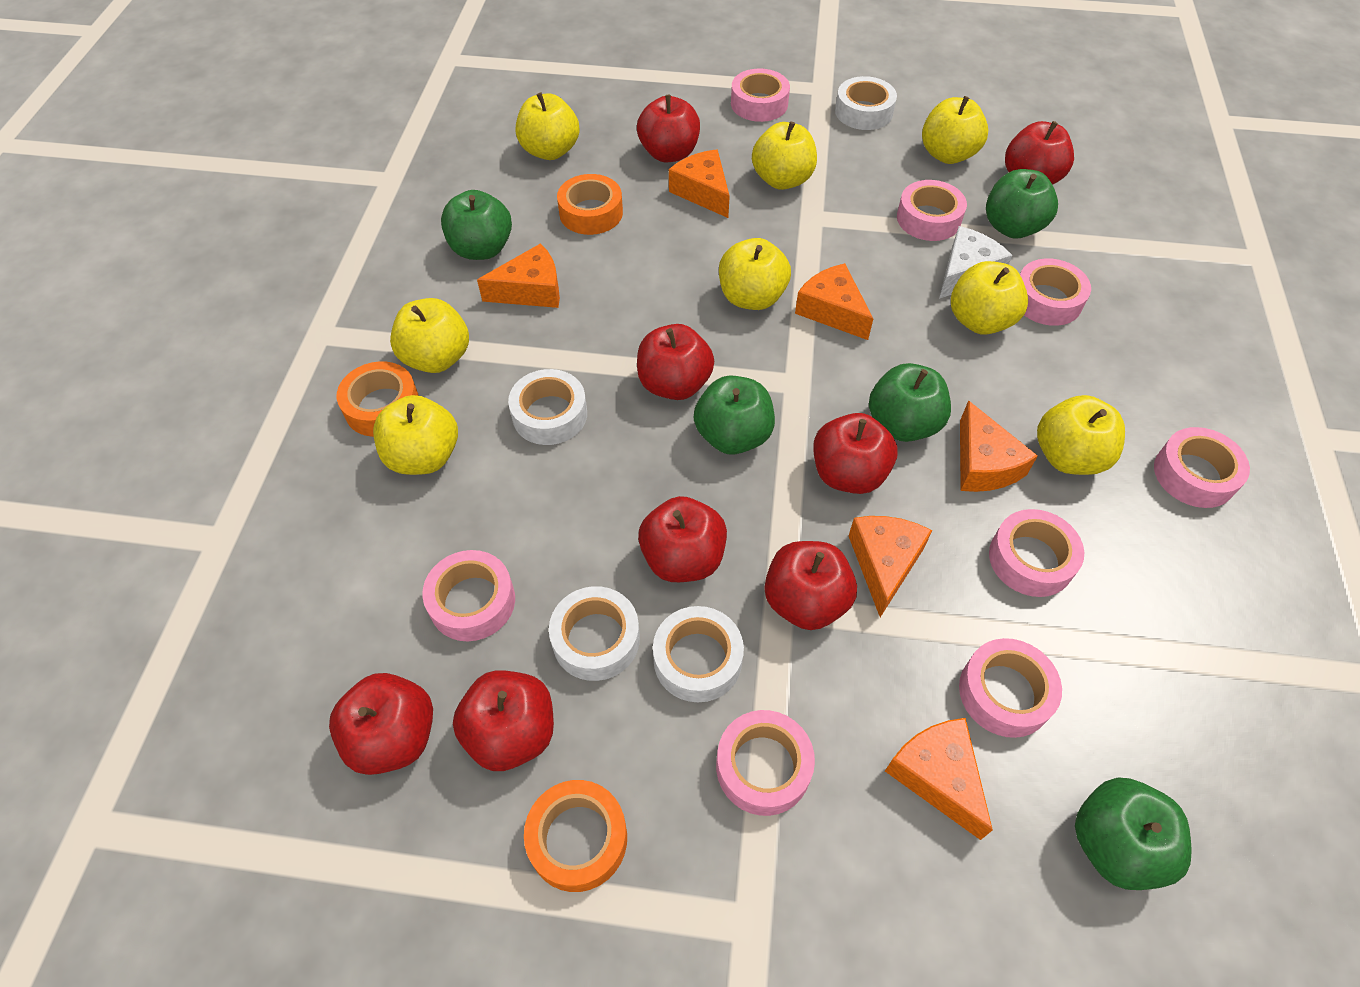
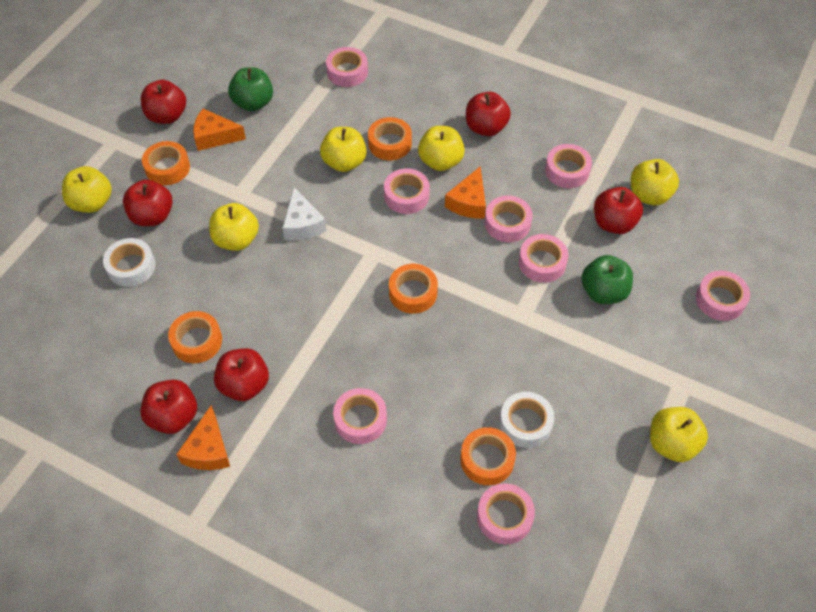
green apple: 5 -> 2
orange cheese: 6 -> 3
orange tape: 3 -> 5
red apple: 8 -> 6
white tape: 4 -> 2
yellow apple: 8 -> 6

